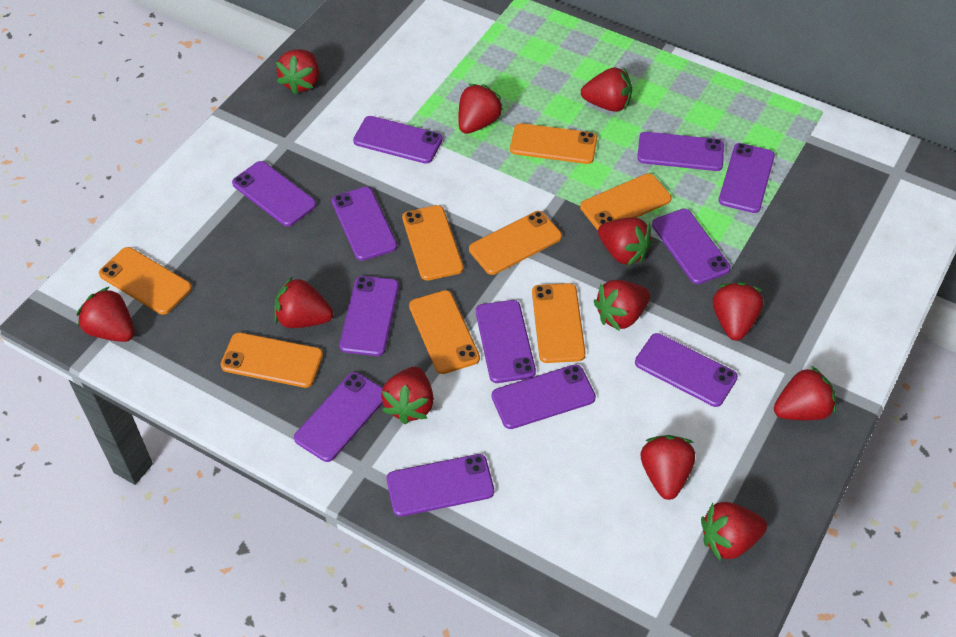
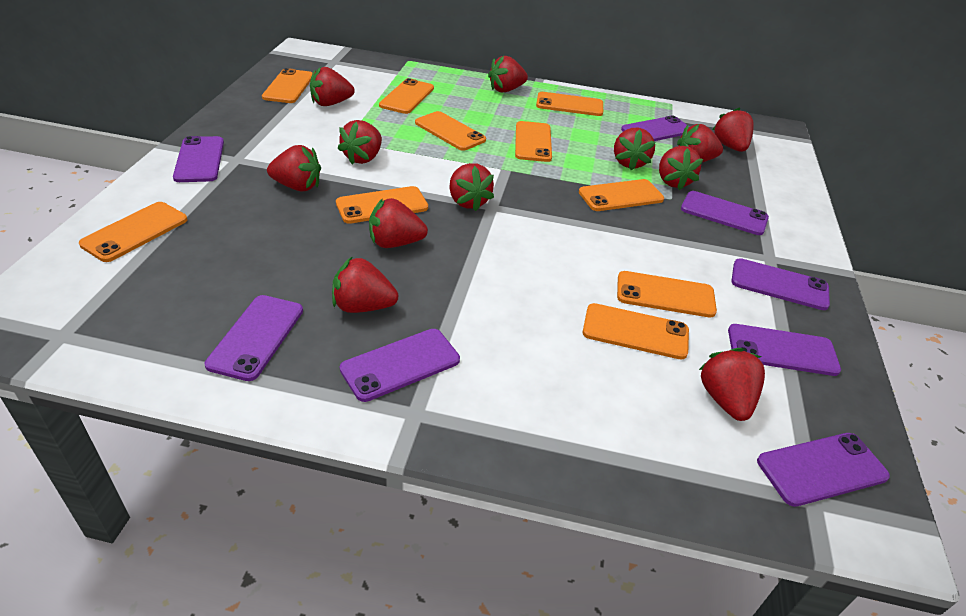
orange phone: 8 -> 10
purple phone: 12 -> 8

